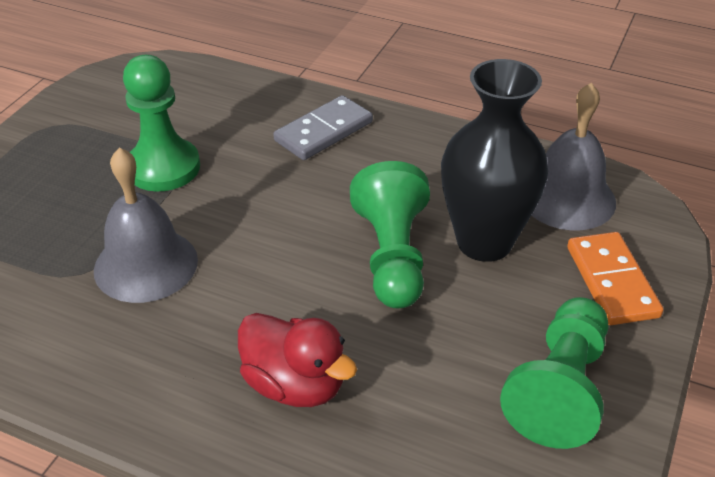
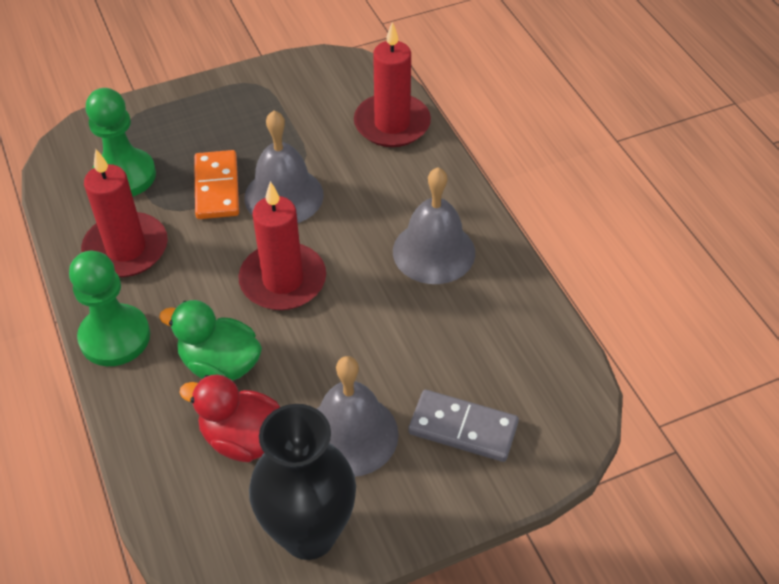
green duck: 0 -> 1
green pawn: 3 -> 2
grey bell: 2 -> 3
red candle: 0 -> 3

